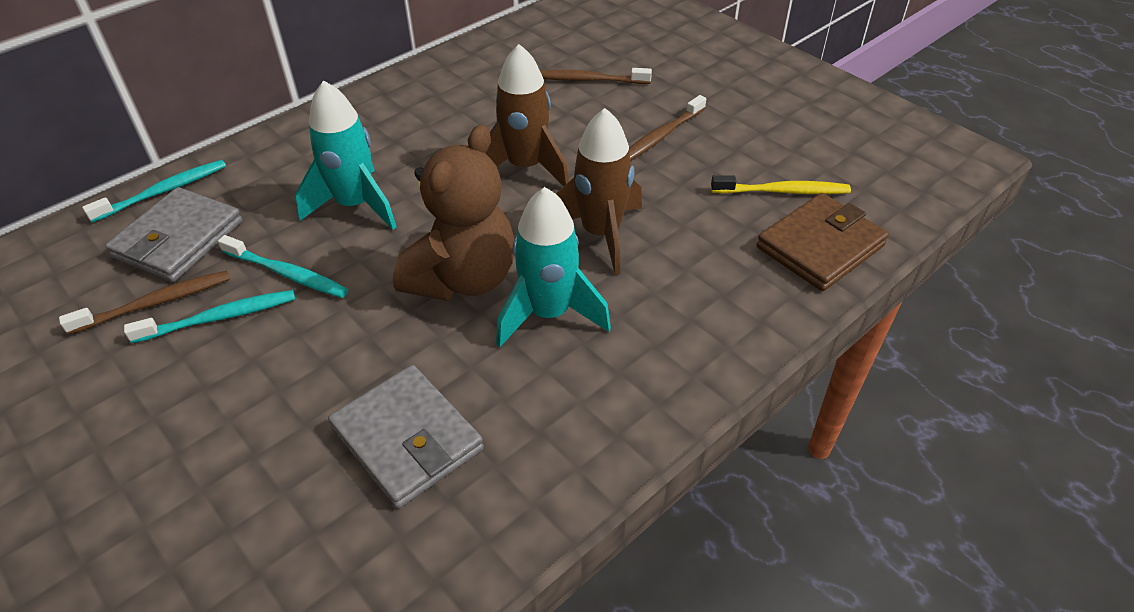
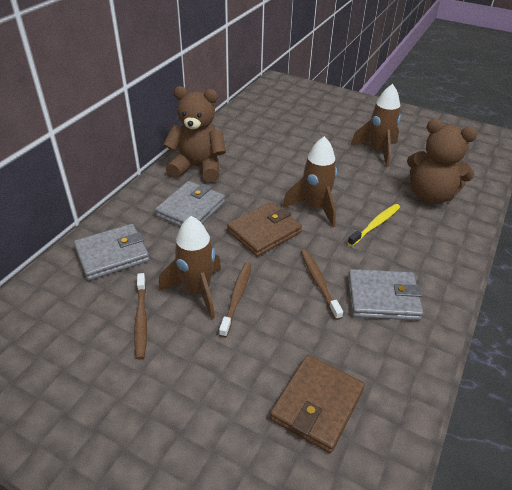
brown rocket: 2 -> 3
brown teddy bear: 1 -> 2
brown wallet: 1 -> 2
grey wallet: 2 -> 3
turquoise rocket: 2 -> 0
turquoise toothbrush: 3 -> 0

